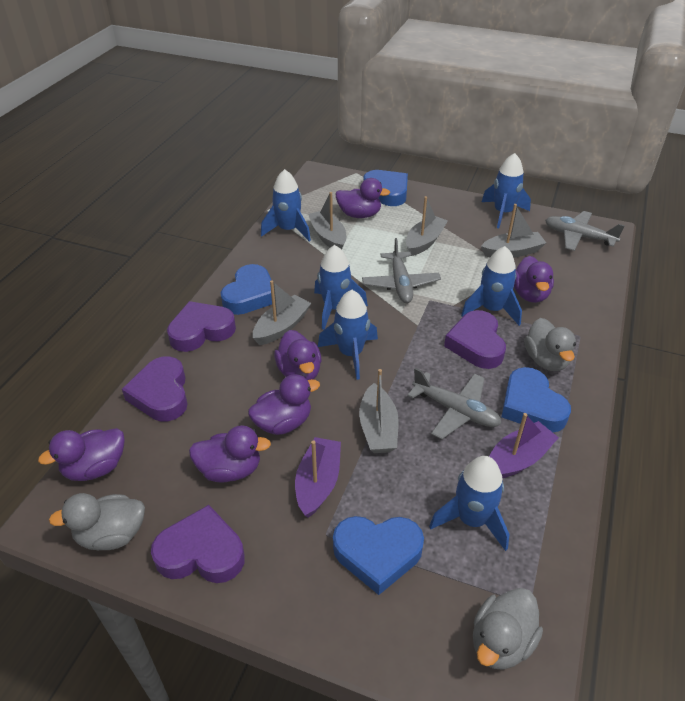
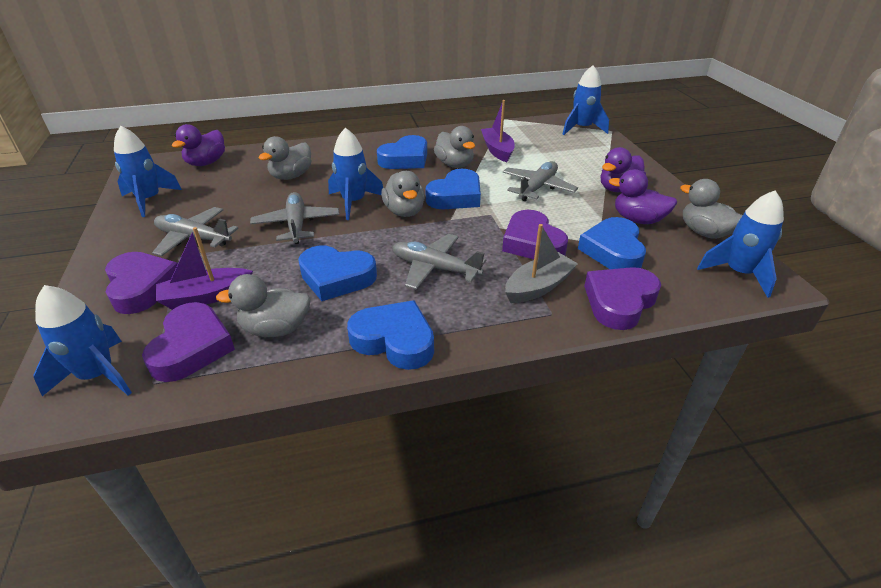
blue heart: 4 -> 5
blue rocket: 6 -> 5
grey boat: 5 -> 1
grey duck: 3 -> 5
grey plane: 3 -> 4
purple duck: 6 -> 3

